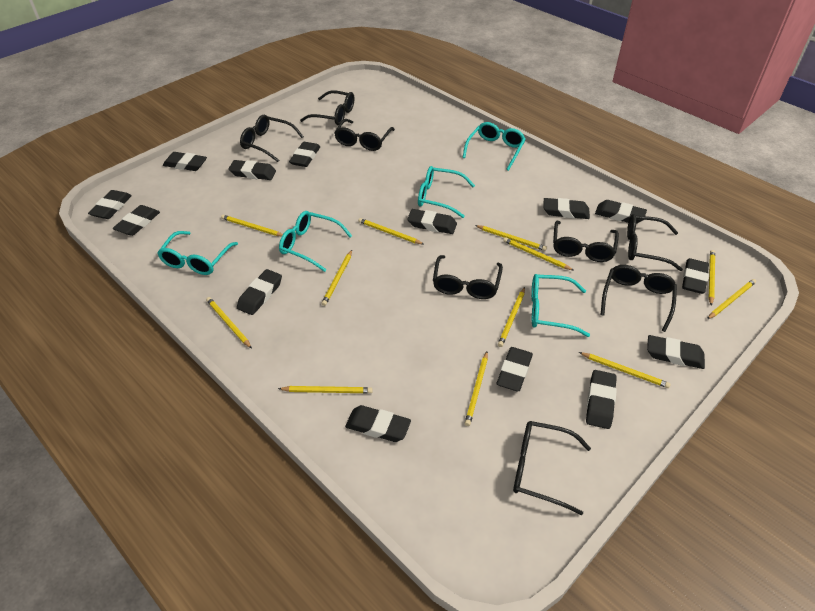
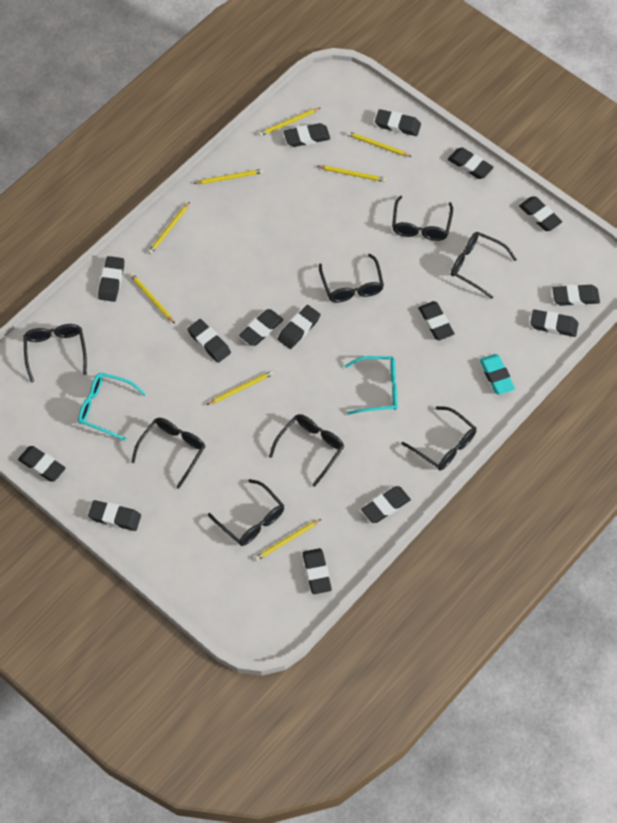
black eraser: 14 -> 15
turquoise eraser: 0 -> 1
turquoise glasses: 5 -> 2
yellow pencil: 12 -> 8

